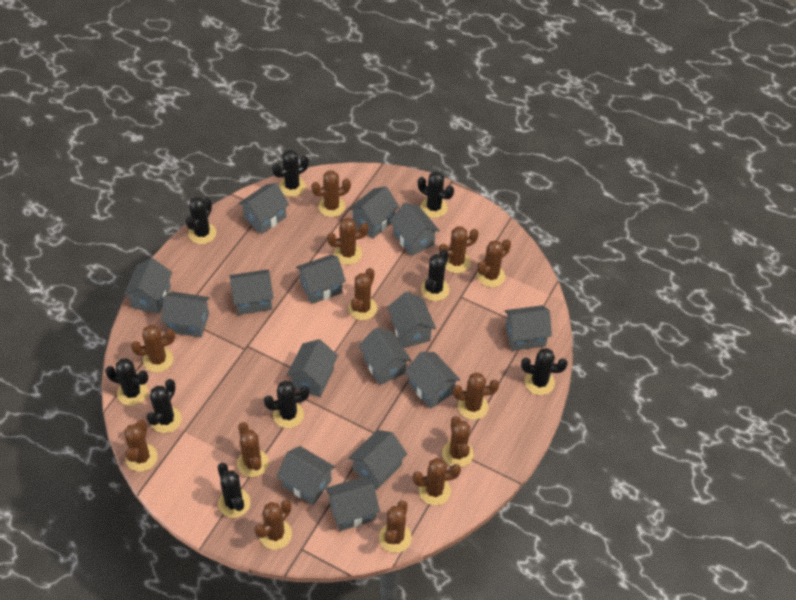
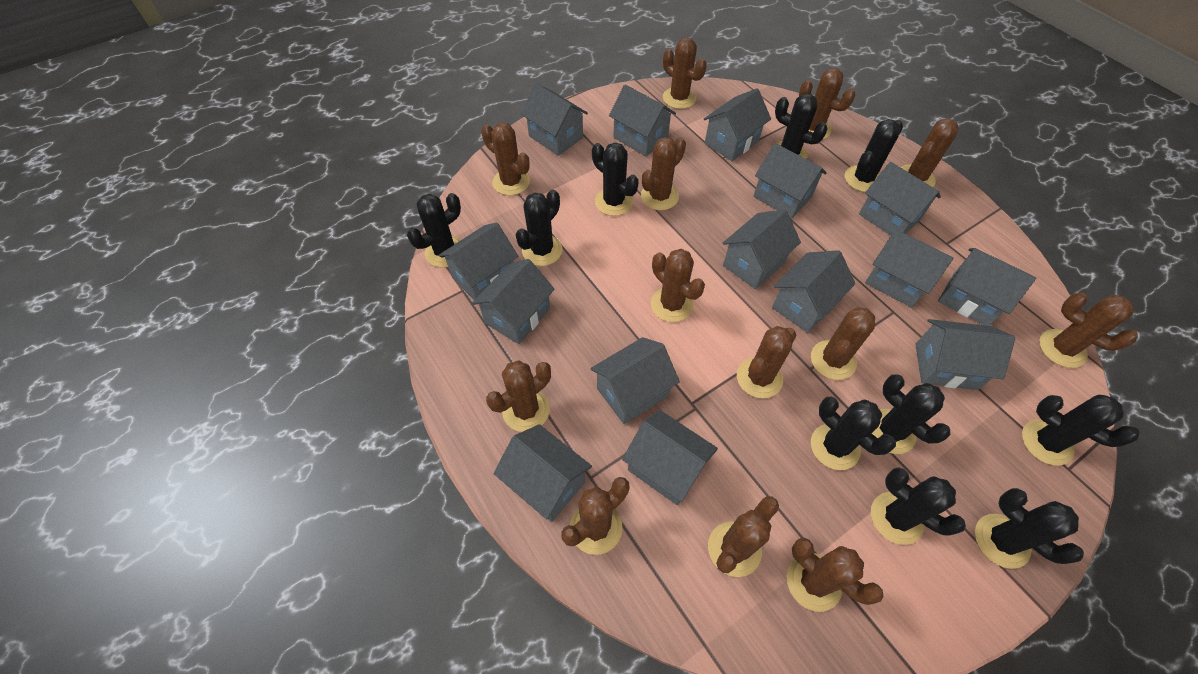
black cactus: 9 -> 10

